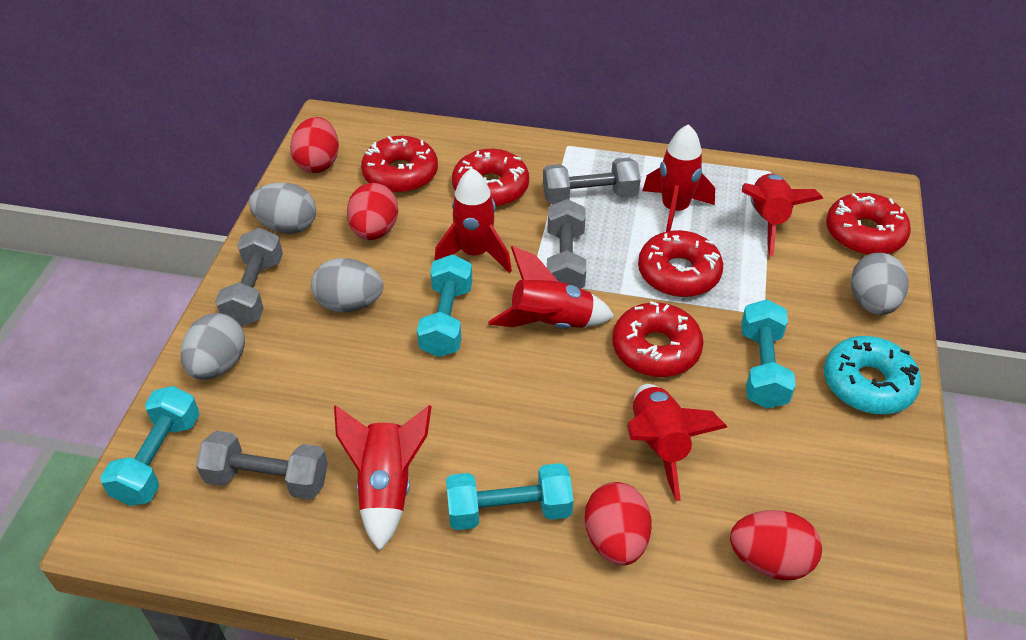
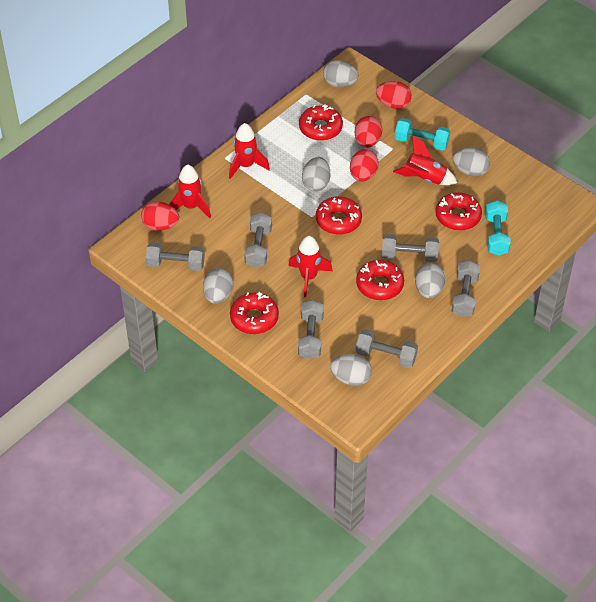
grey dumbbell: 4 -> 6
grey egg: 4 -> 6
red rocket: 6 -> 4
turquoise donut: 1 -> 0
turquoise dumbbell: 4 -> 2

